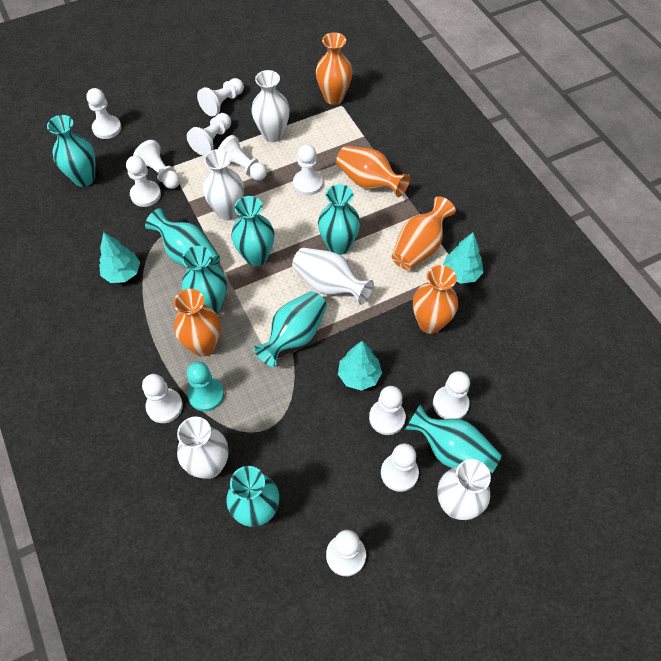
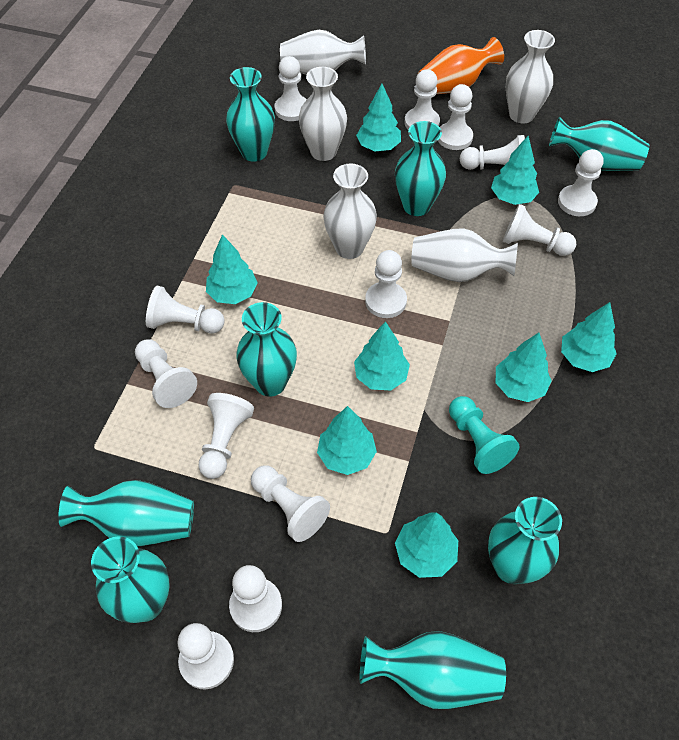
orange vase: 5 -> 1
turquoise tree: 3 -> 8
white pawn: 12 -> 13

